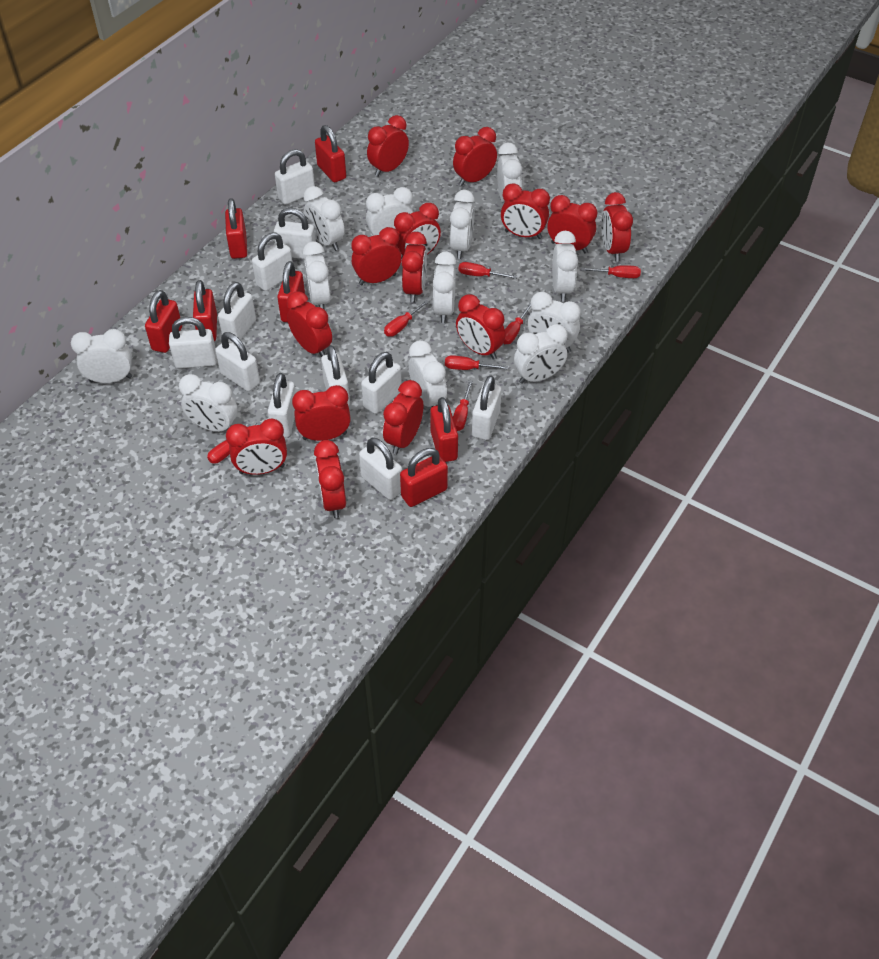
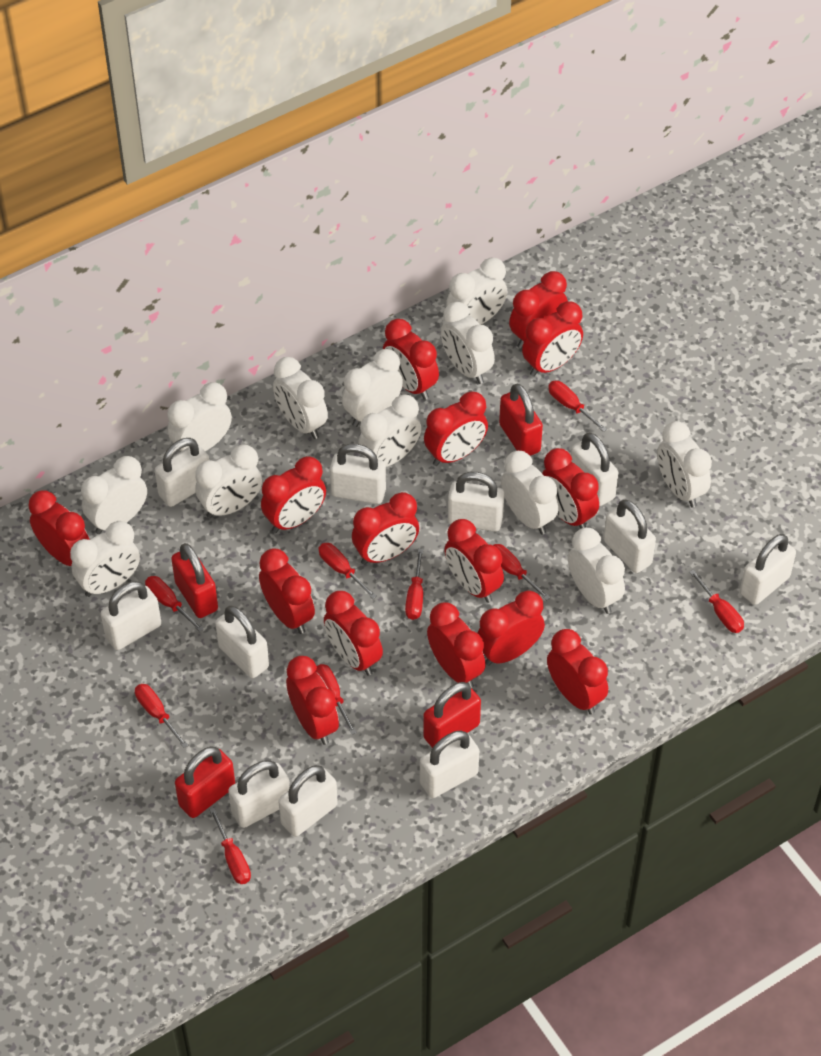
red clock: 14 -> 15
red padlock: 7 -> 4
red screwdriver: 7 -> 9

